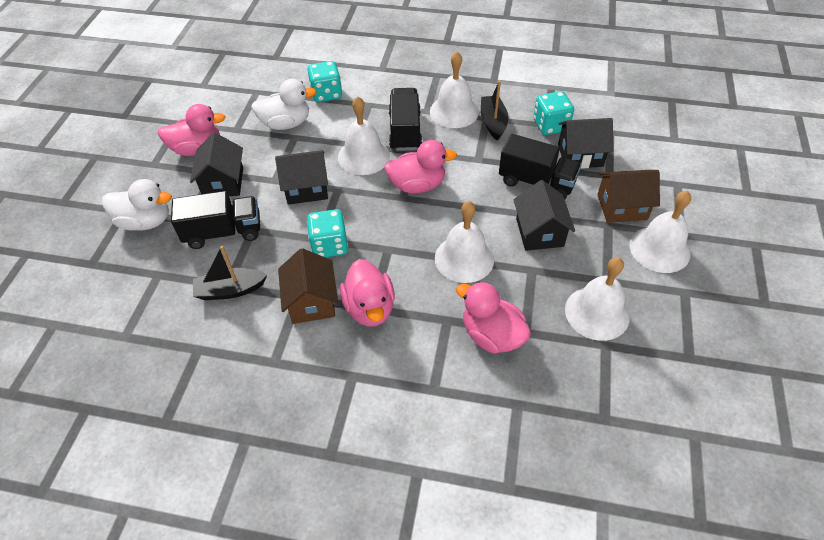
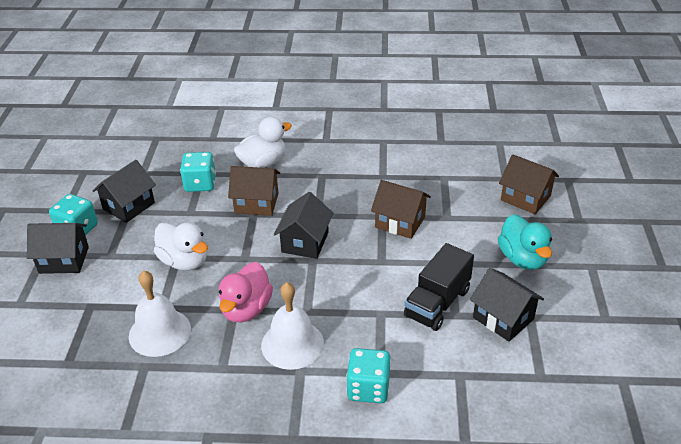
black boat: 2 -> 0
black truck: 3 -> 1
brown house: 2 -> 3
pink duck: 4 -> 1
turquoise duck: 0 -> 1
white bell: 5 -> 2

